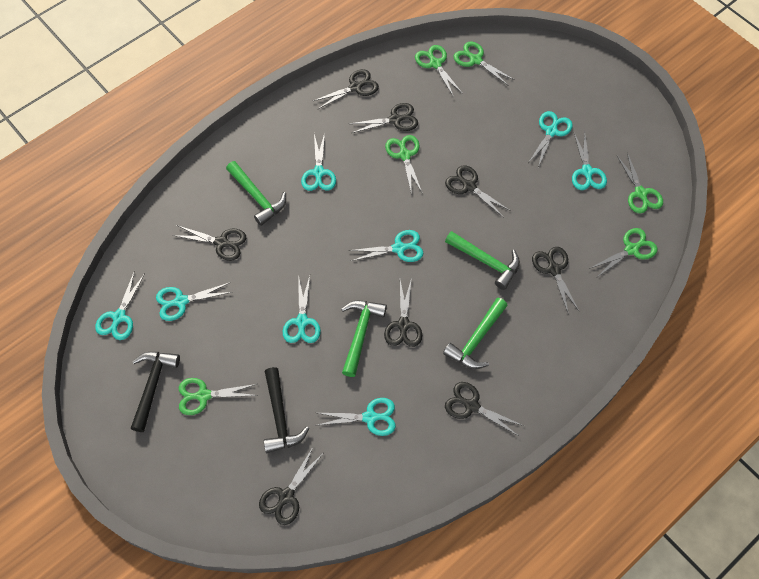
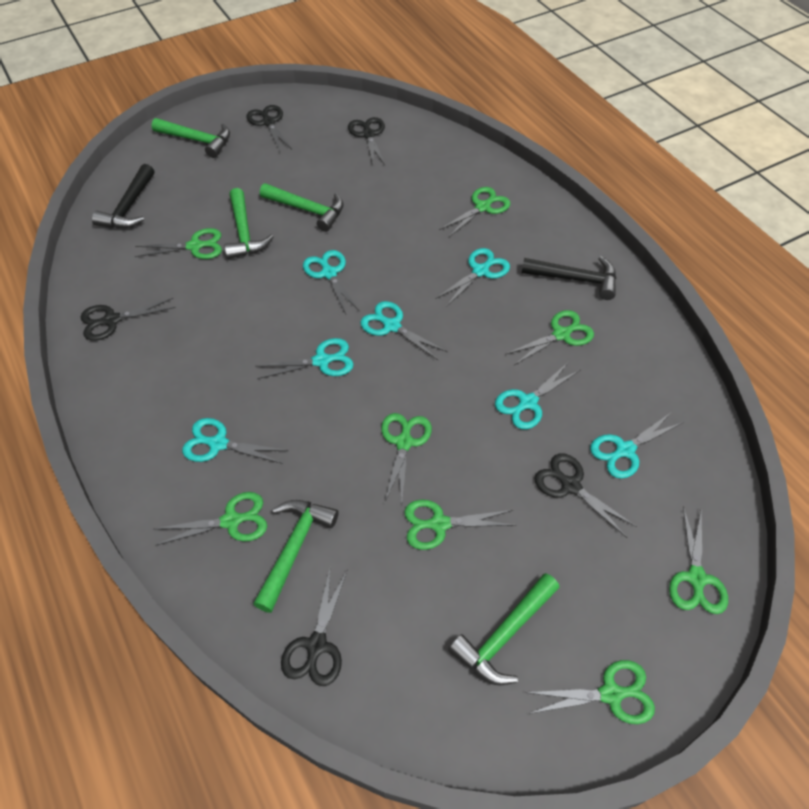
black scissors: 8 -> 5
green hammer: 4 -> 5
green scissors: 6 -> 8
turquoise scissors: 8 -> 7

